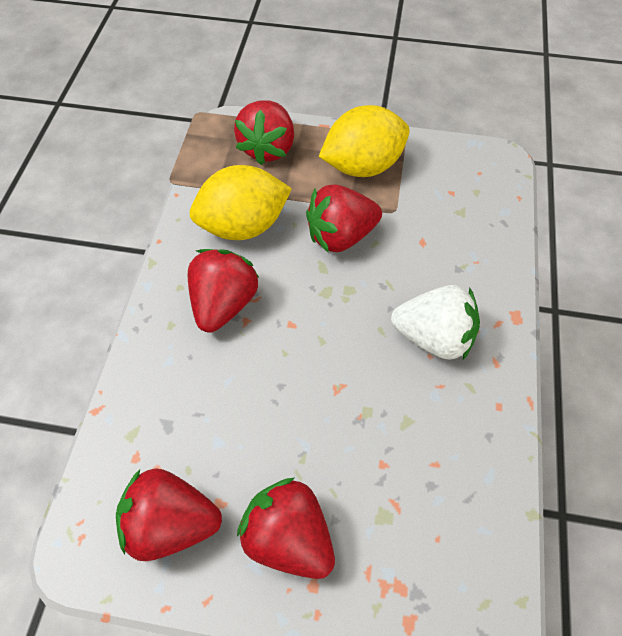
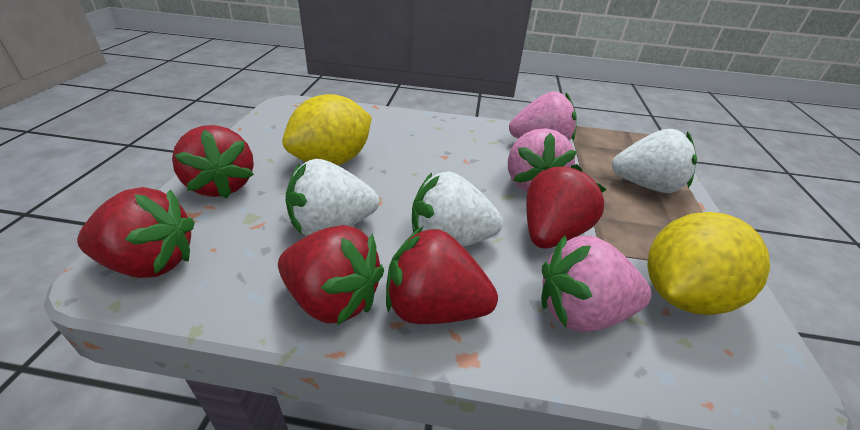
pink strawberry: 0 -> 3
white strawberry: 1 -> 3

